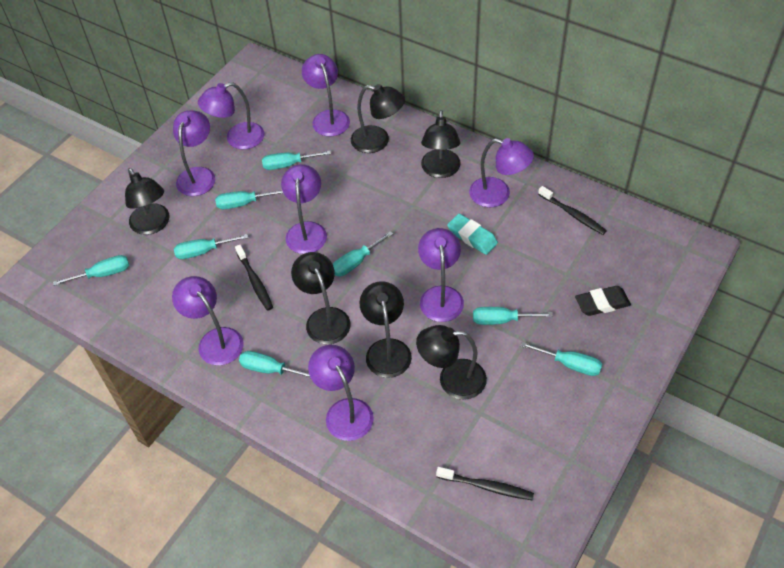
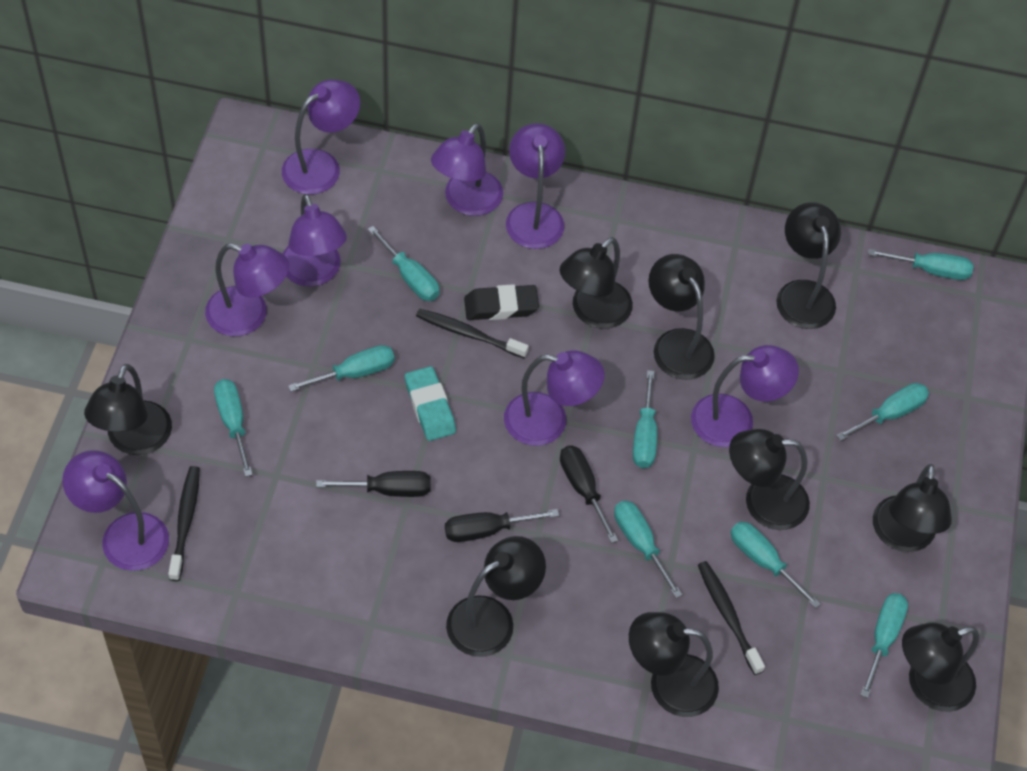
black lamp: 6 -> 9
black screwdriver: 0 -> 3
turquoise screwdriver: 8 -> 9

